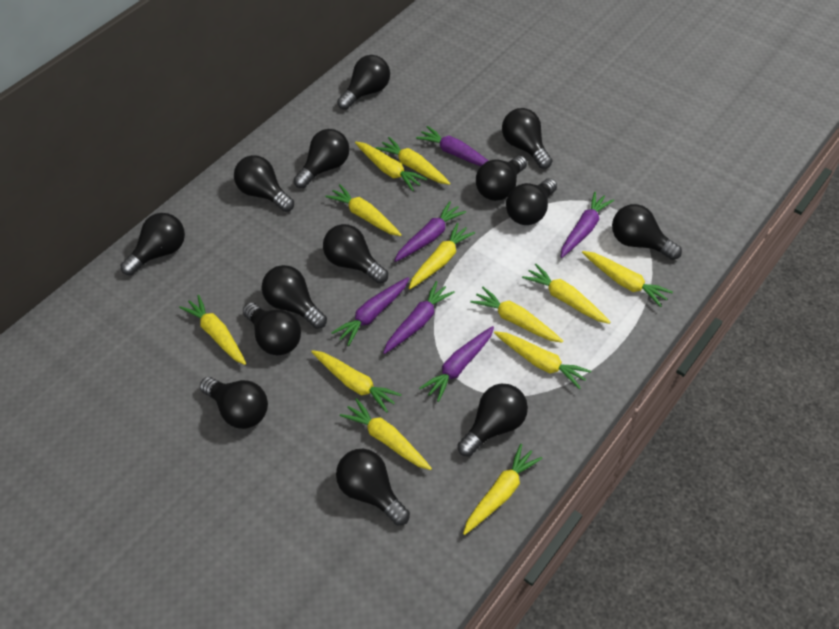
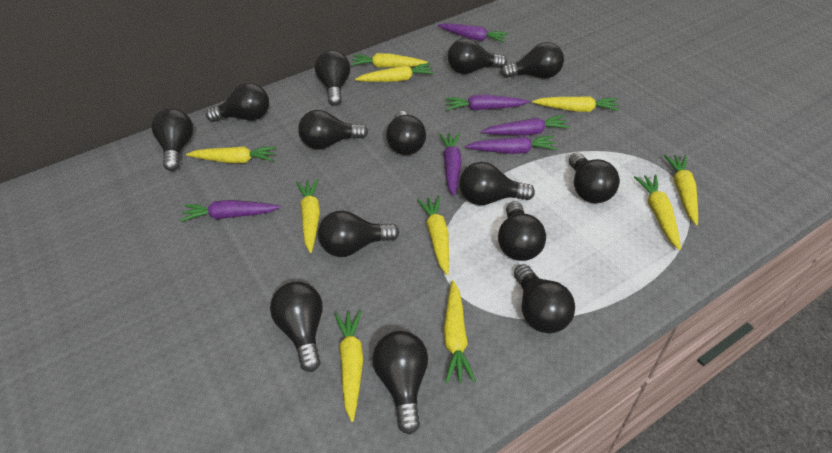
yellow carrot: 12 -> 10

